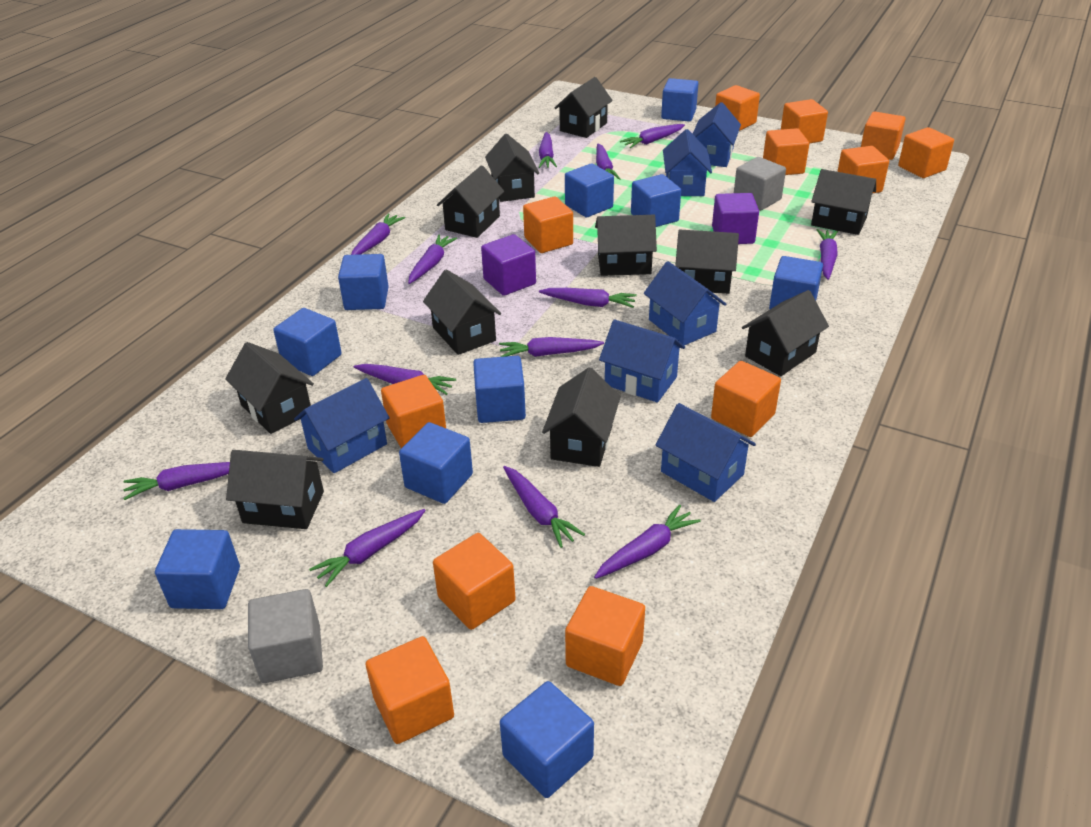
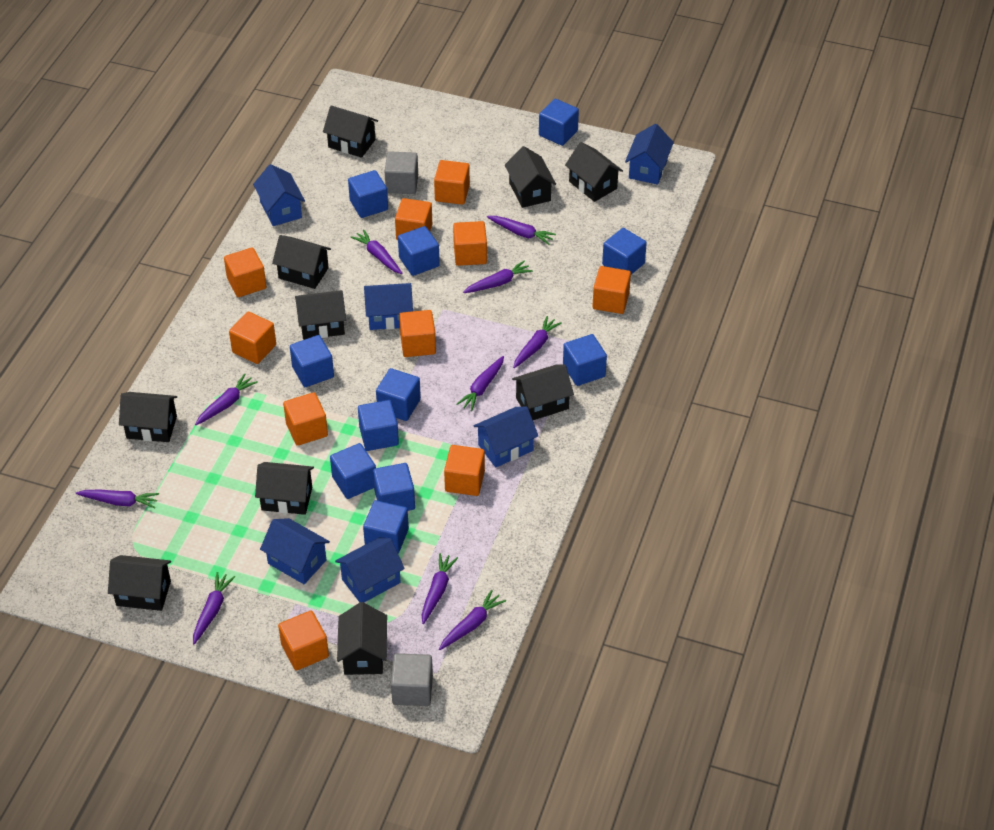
black house: 11 -> 10
blue cube: 10 -> 11
orange cube: 12 -> 10
purple carrot: 13 -> 10
purple cube: 2 -> 0

